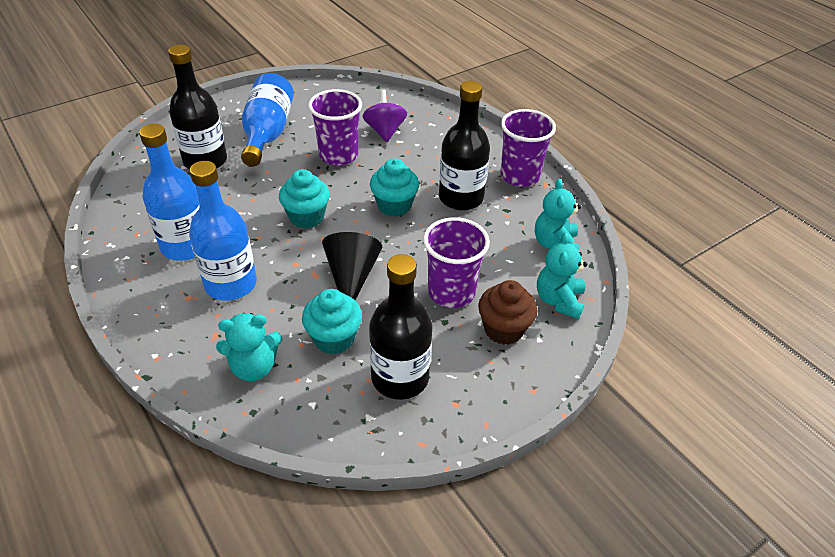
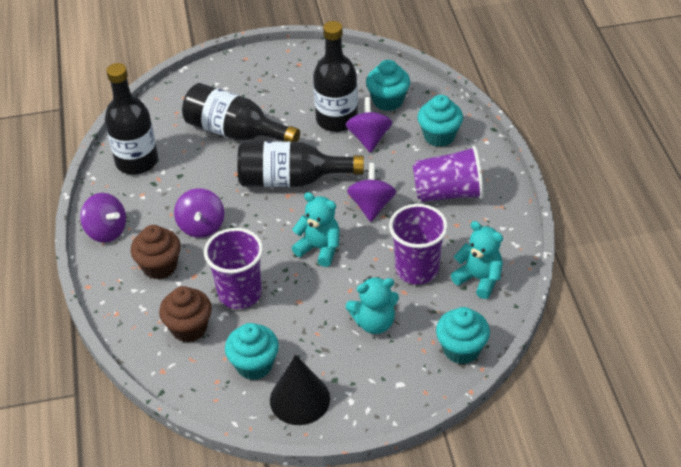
black bottle: 3 -> 4
blue bottle: 3 -> 0
brown cupcake: 1 -> 2
purple spinning top: 1 -> 4
turquoise cupcake: 3 -> 4

